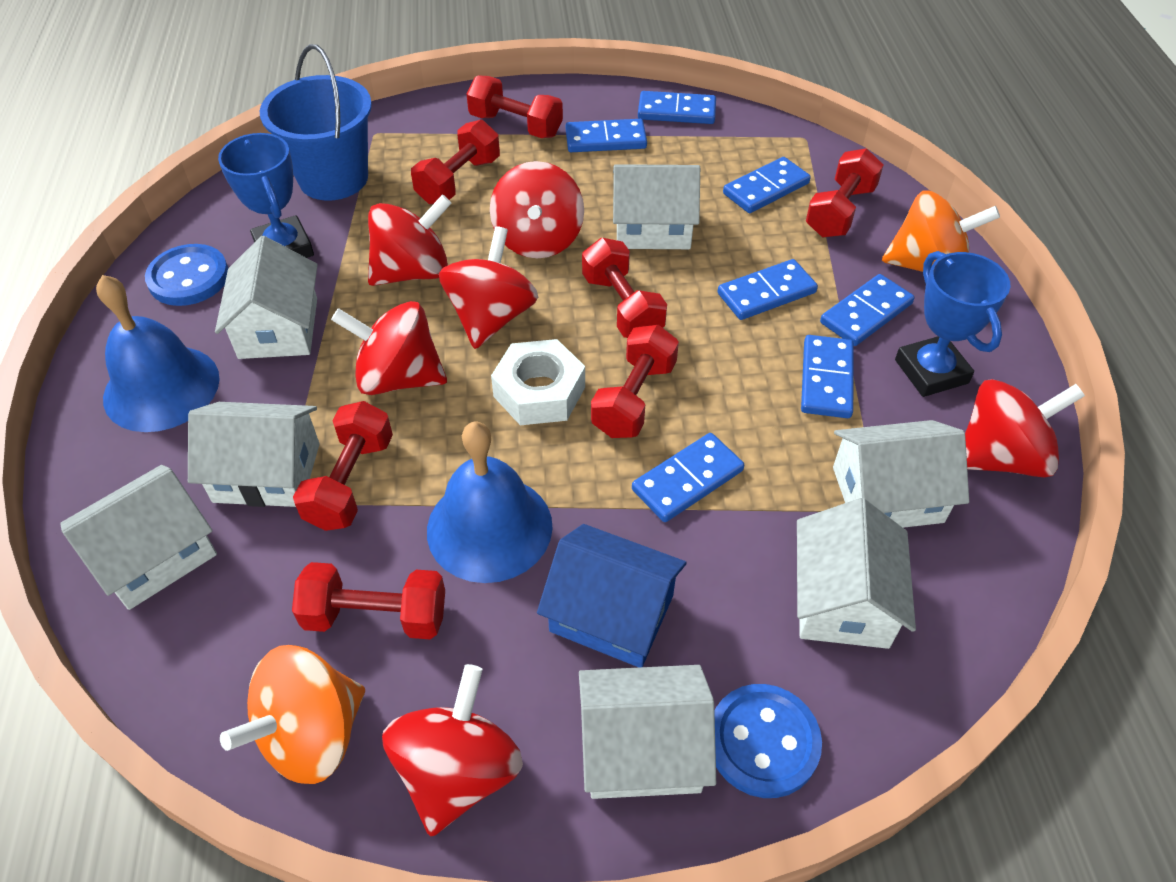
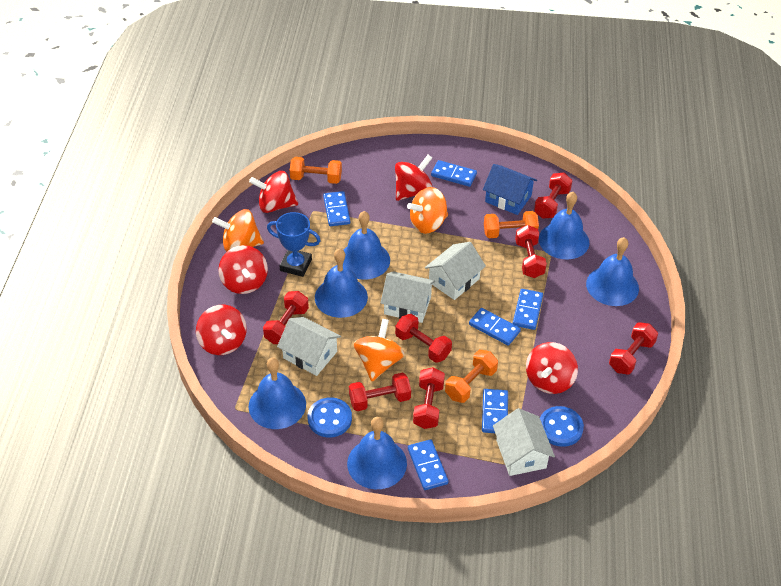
blue bell: 2 -> 6
blue bucket: 1 -> 0
blue domino: 7 -> 6
blue trophy: 2 -> 1
orange dumbbell: 0 -> 3
orange spinning top: 2 -> 3
red spinning top: 6 -> 5
white house: 7 -> 4
white nut: 1 -> 0

